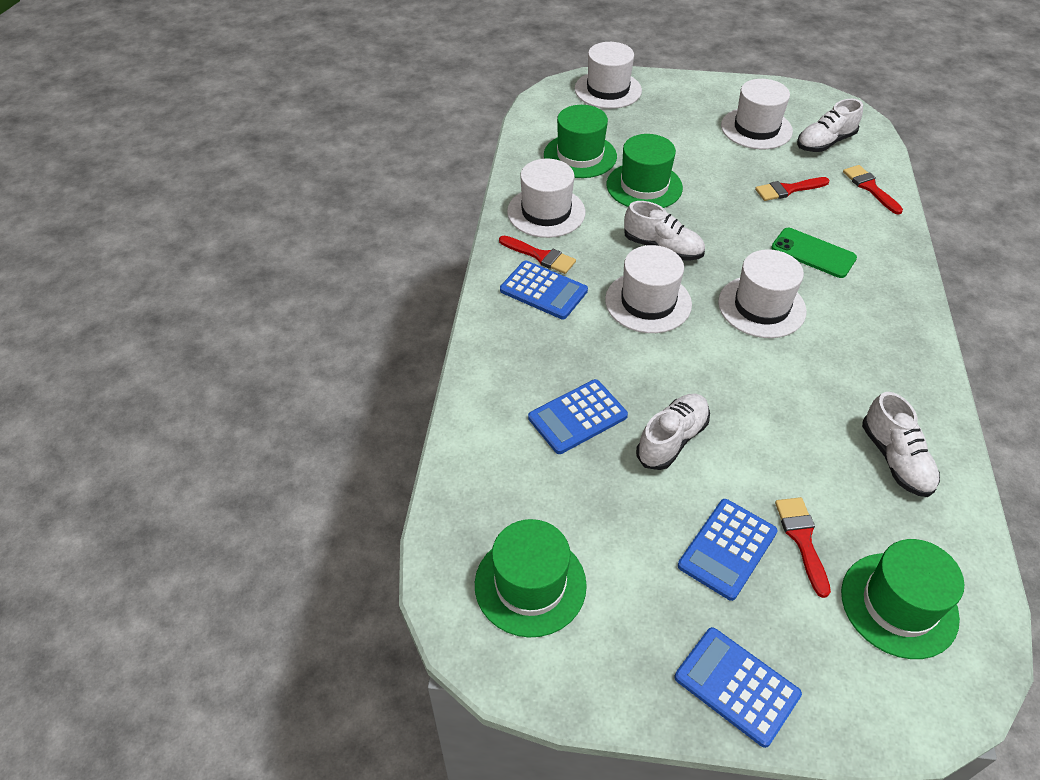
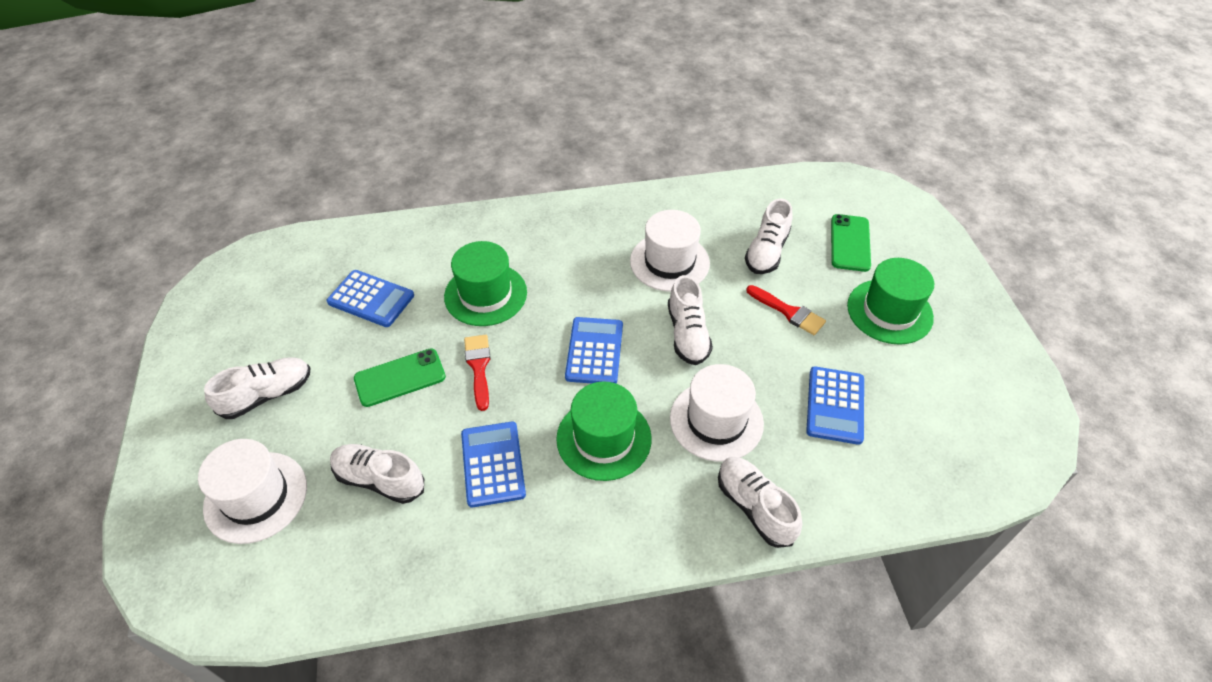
green hat: 4 -> 3
green phone: 1 -> 2
red brush: 4 -> 2
white hat: 5 -> 3
white shoe: 4 -> 5

